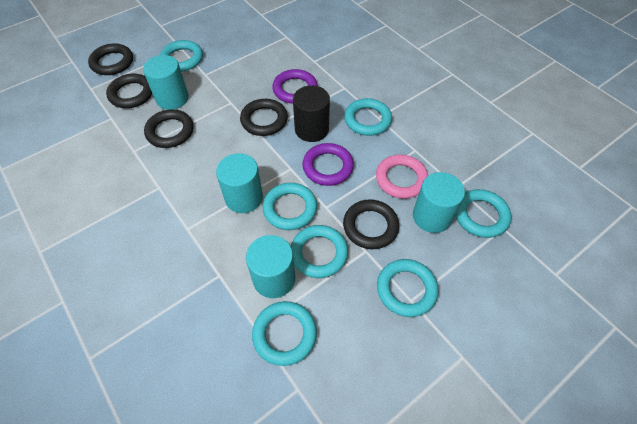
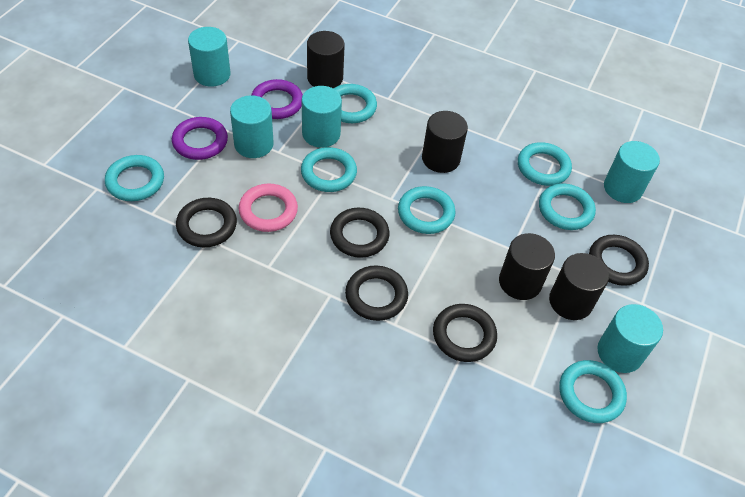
black cylinder: 1 -> 4
turquoise cylinder: 4 -> 5

